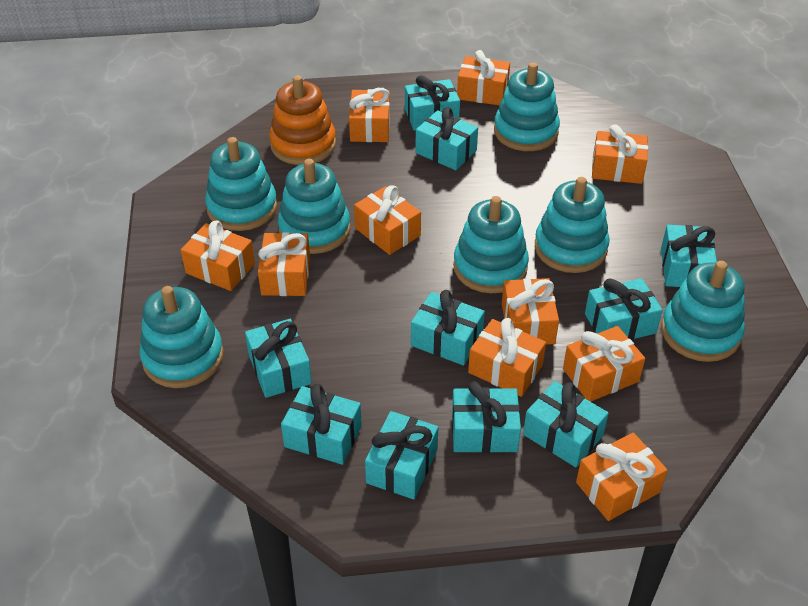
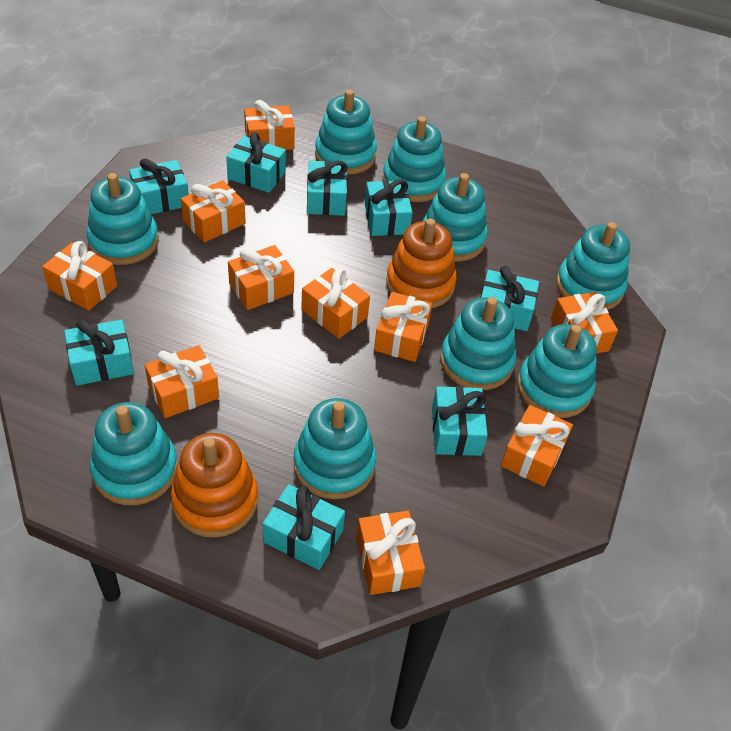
orange stacking toy: 1 -> 2
turquoise gift: 10 -> 8
turquoise stacking toy: 7 -> 9

